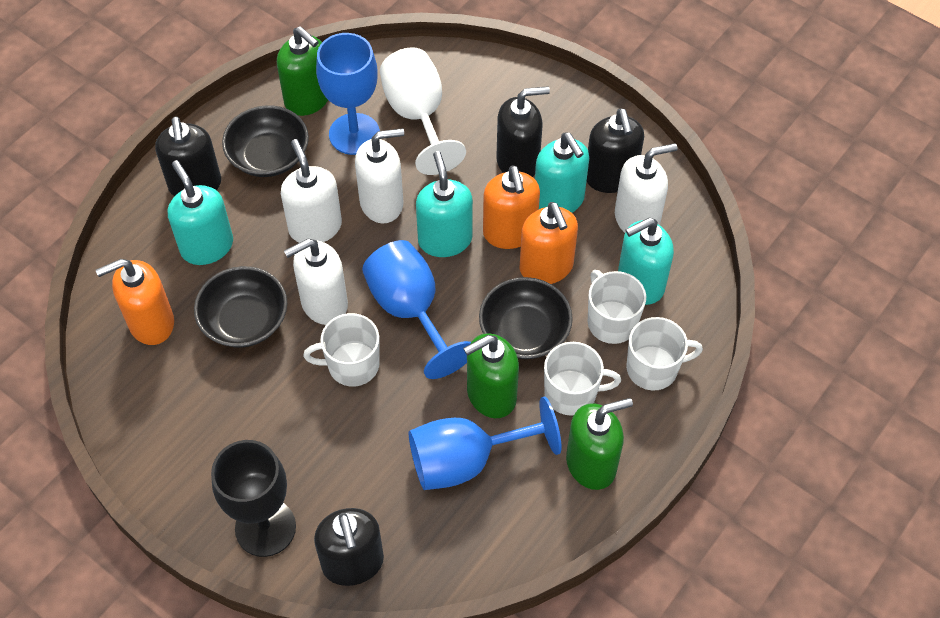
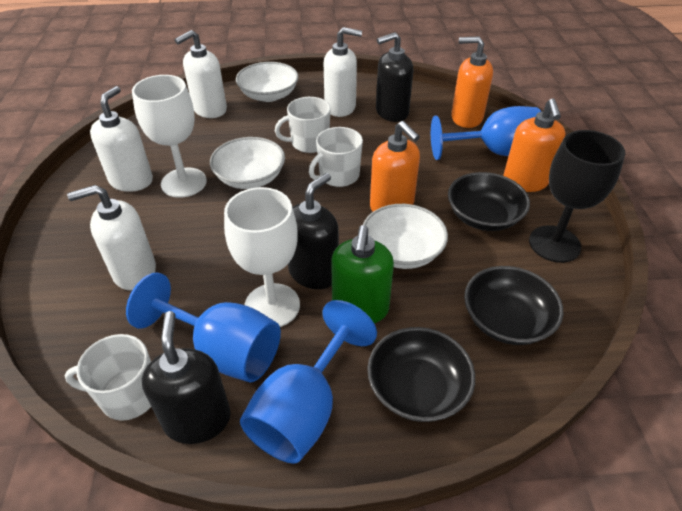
black soap dispenser: 4 -> 3
green soap dispenser: 3 -> 1
turquoise soap dispenser: 4 -> 0
white bowl: 0 -> 3
white goblet: 1 -> 2
white mug: 4 -> 3

